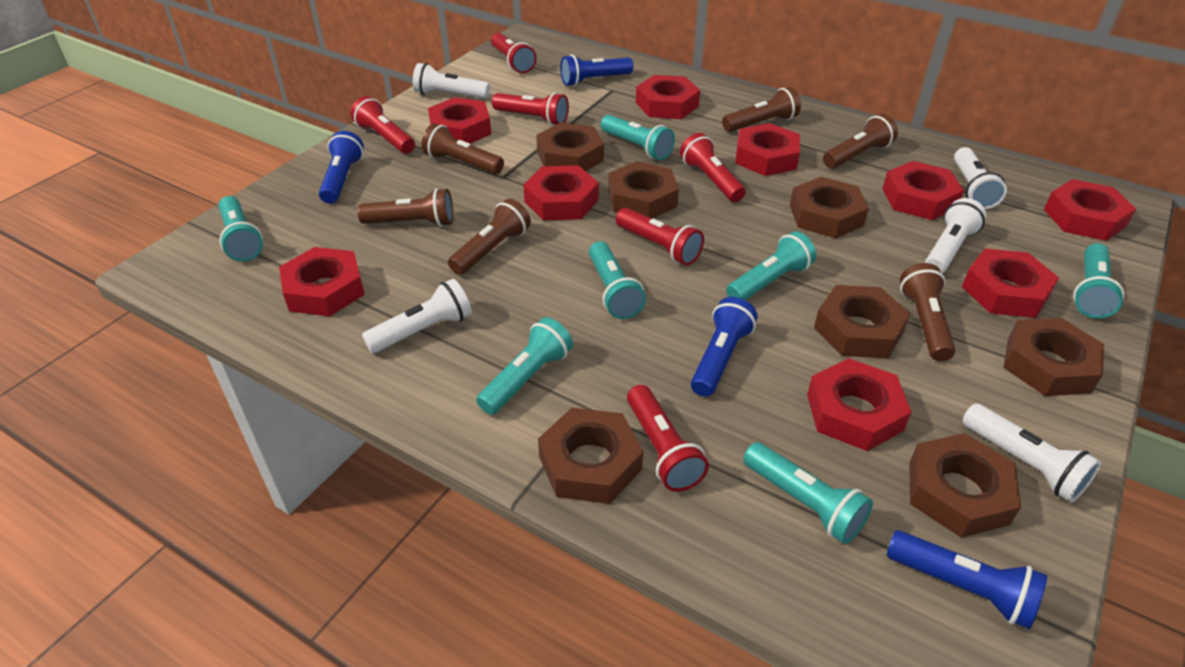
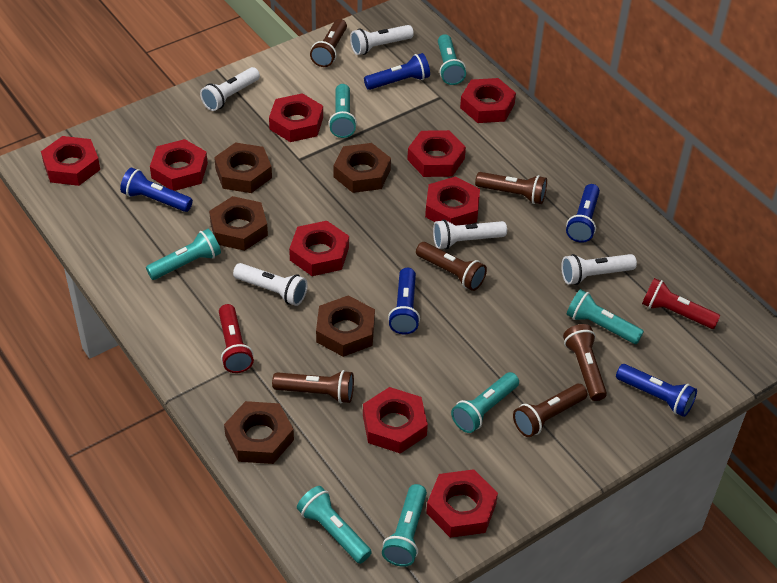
blue flashlight: 4 -> 5
brown nut: 7 -> 5
red flashlight: 6 -> 2

